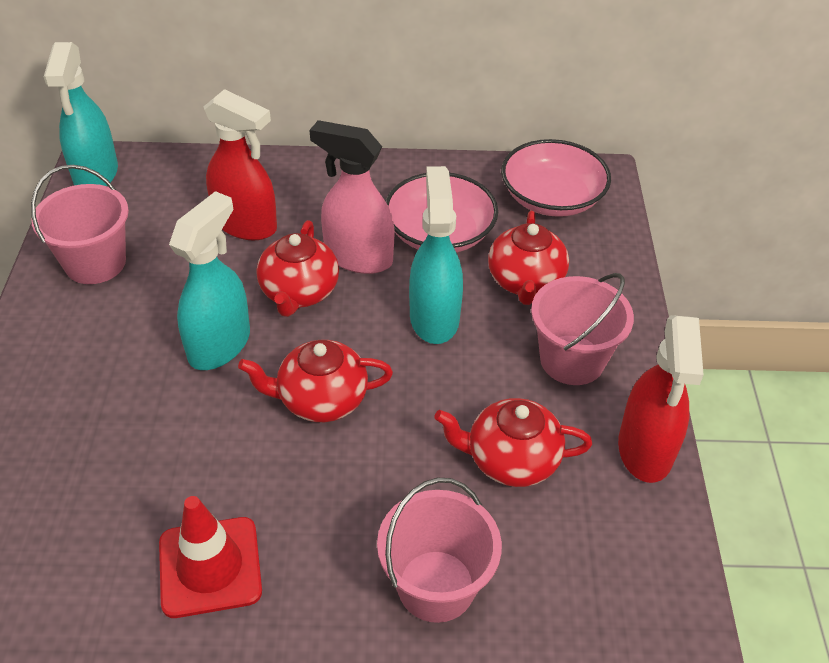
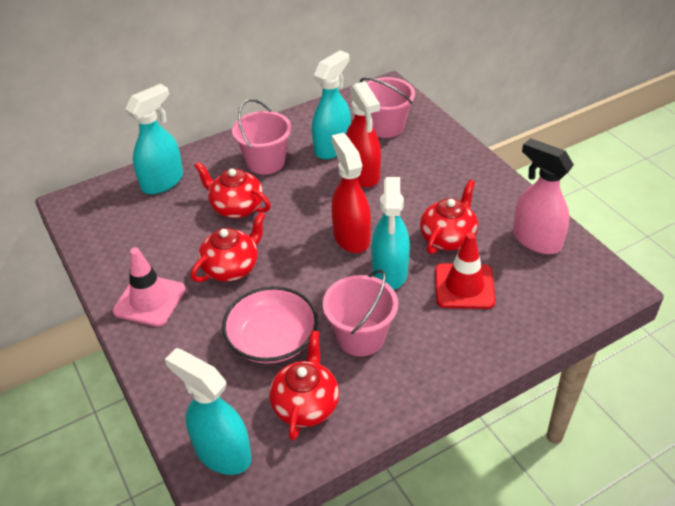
pink bowl: 2 -> 1
pink traffic cone: 0 -> 1
turquoise spray bottle: 3 -> 4

